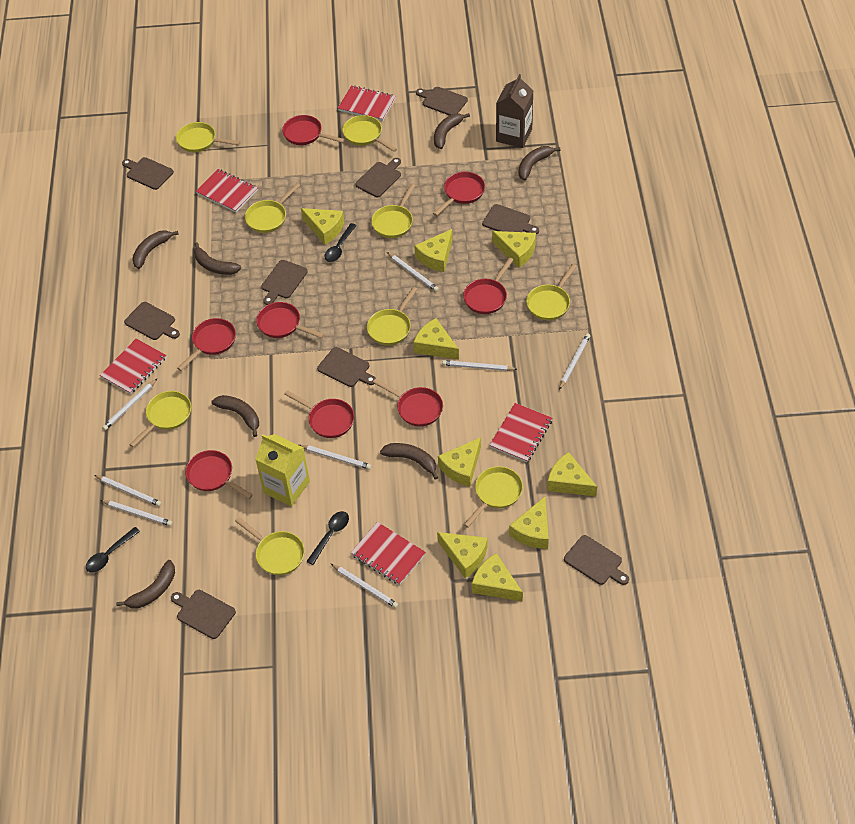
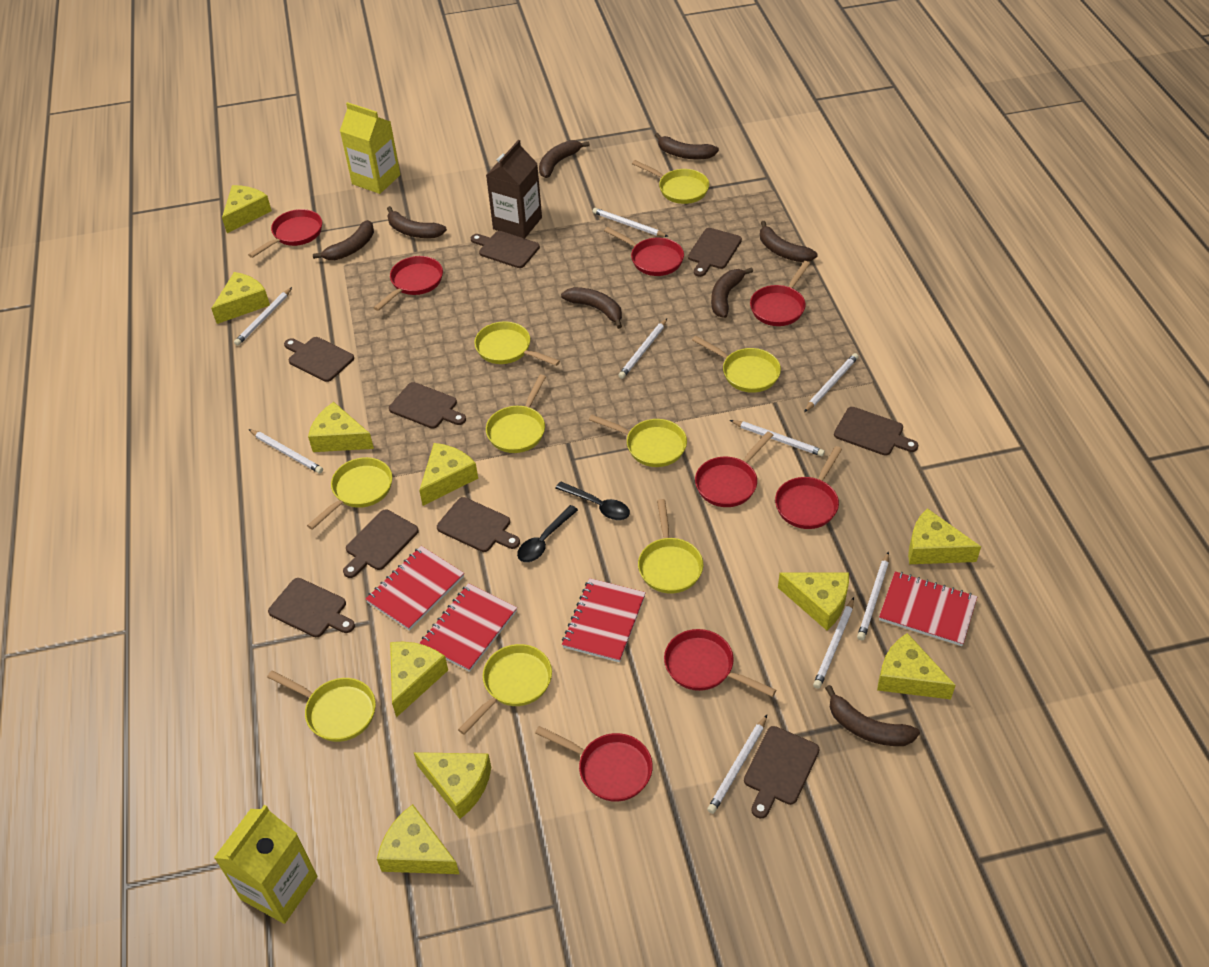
black spoon: 3 -> 2
brown banana: 7 -> 8
red notebook: 5 -> 4
white pencil: 8 -> 9
yellow carton: 1 -> 2
yellow cheese: 9 -> 10

